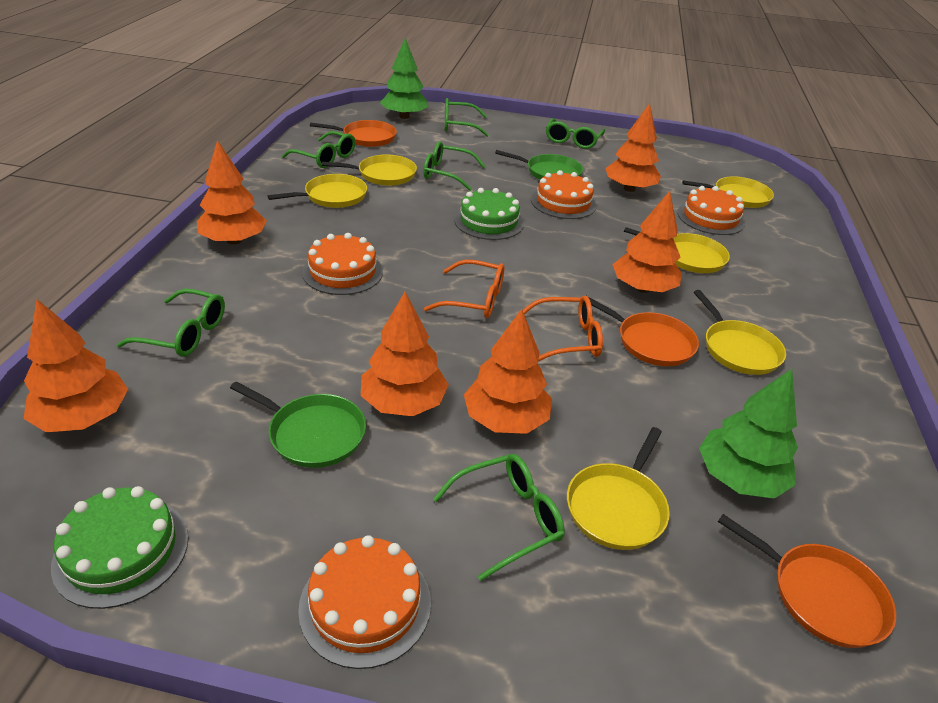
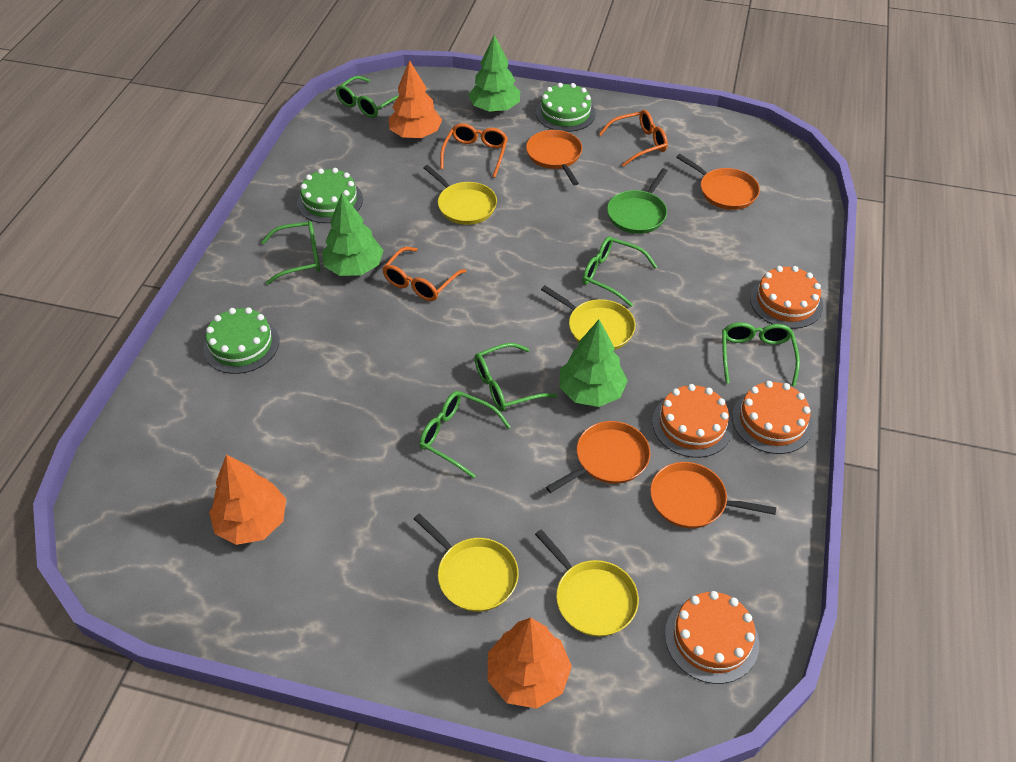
green cake: 2 -> 3
green pan: 2 -> 1
green tree: 2 -> 3
orange glasses: 2 -> 3
orange pan: 3 -> 4
orange tree: 6 -> 3
yellow pan: 6 -> 4

